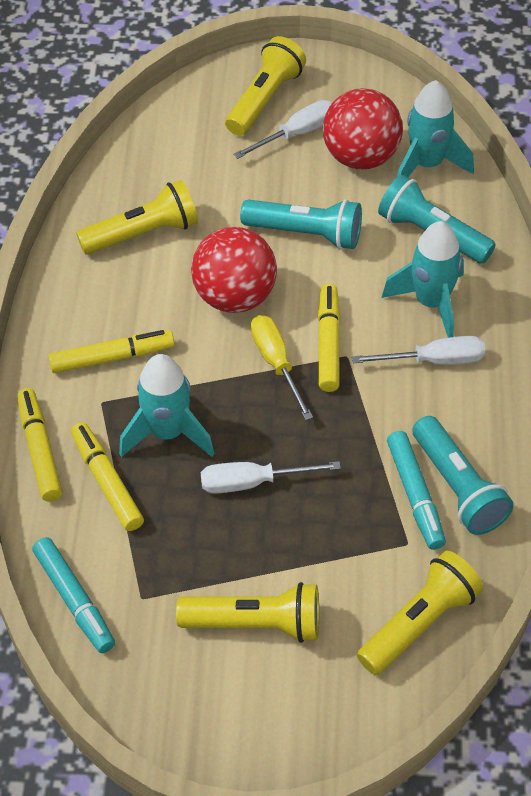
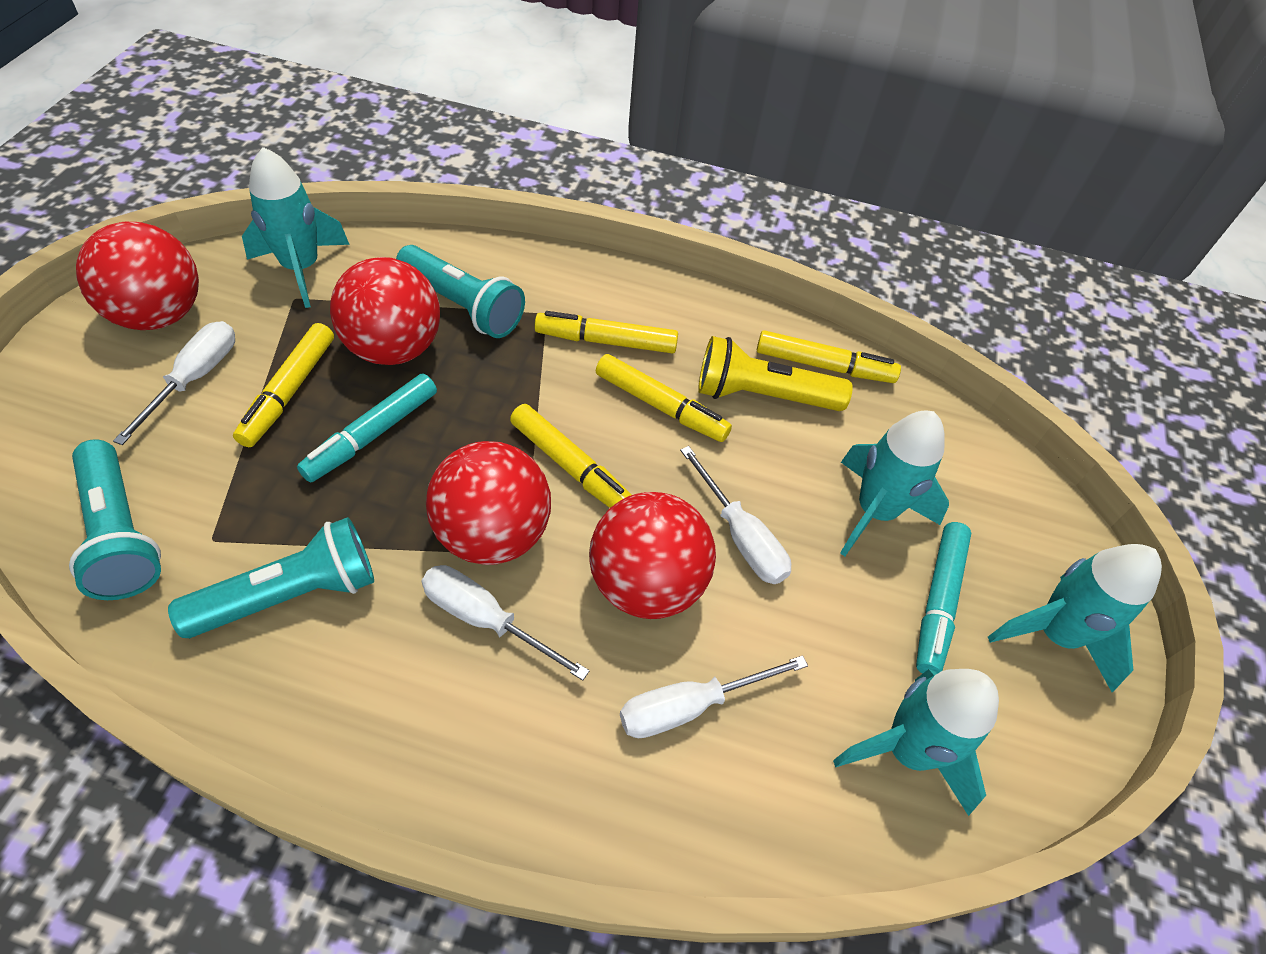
red ball: 2 -> 4
turquoise rocket: 3 -> 4
white screwdriver: 3 -> 4
yellow flashlight: 4 -> 1
yellow marker: 4 -> 5
yellow screwdriver: 1 -> 0

